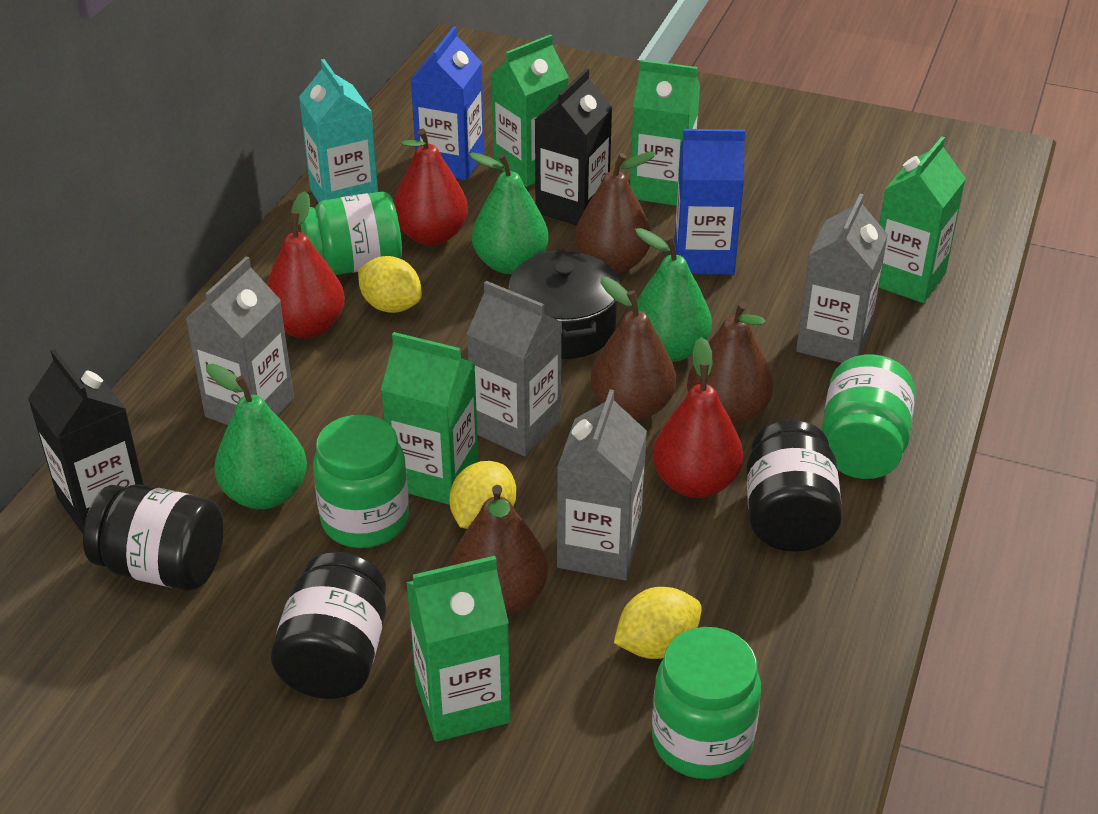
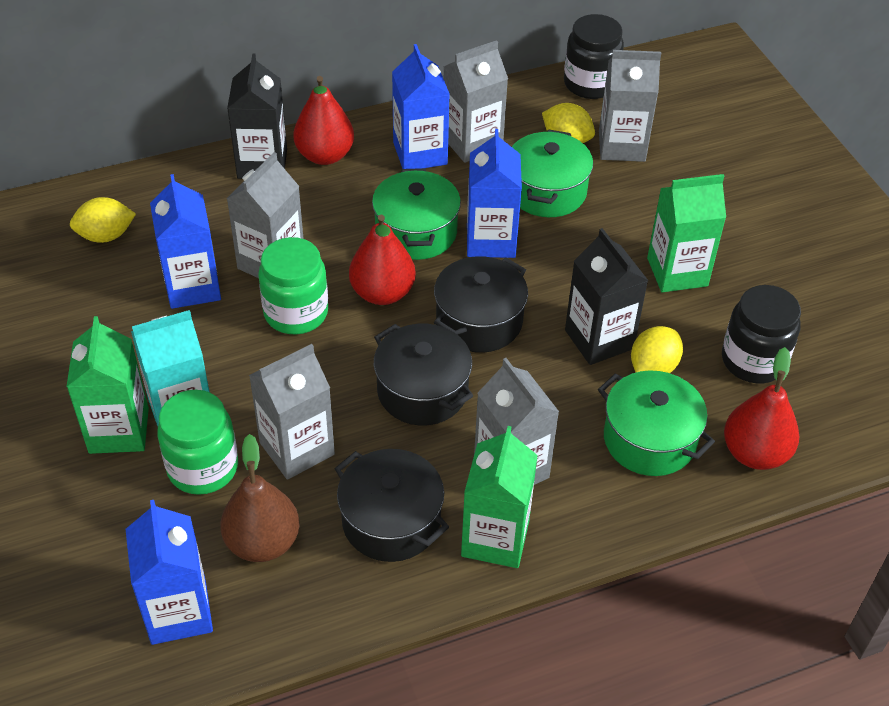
black jar: 3 -> 2
black pot: 1 -> 3
blue carton: 2 -> 4
brown pear: 4 -> 1
green carton: 5 -> 3
green jar: 4 -> 2
green pear: 3 -> 0
green pot: 0 -> 3
grey carton: 4 -> 5

